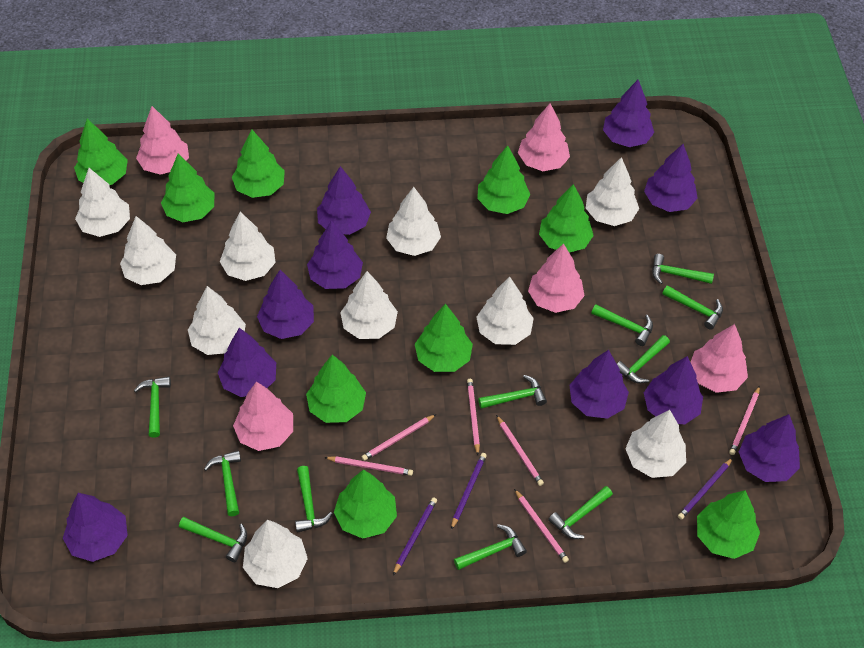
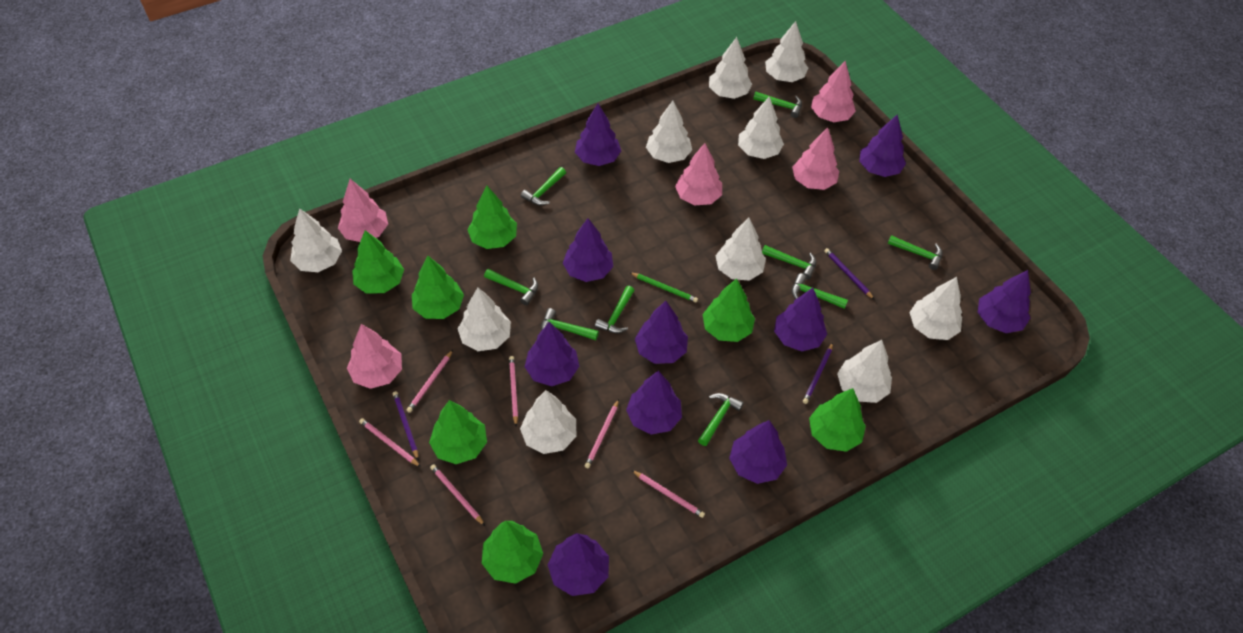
green hammer: 11 -> 9
green pencil: 0 -> 1
green tree: 9 -> 7

